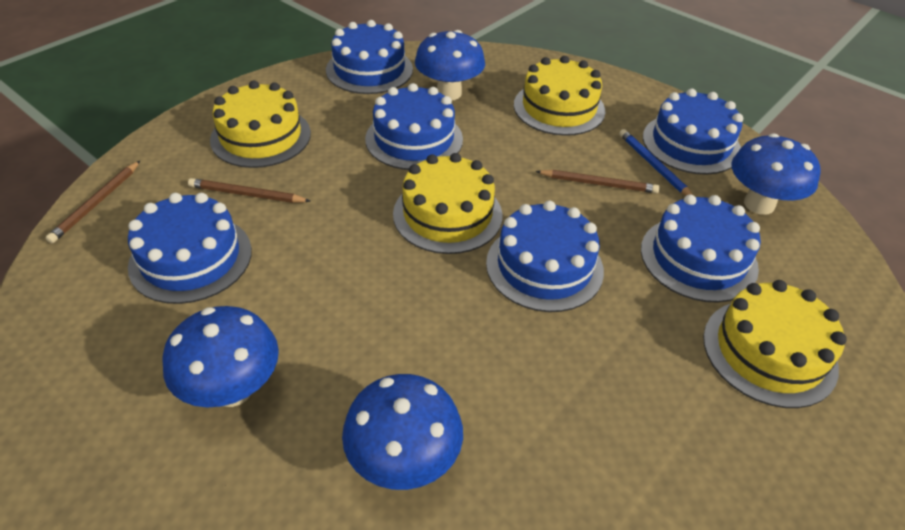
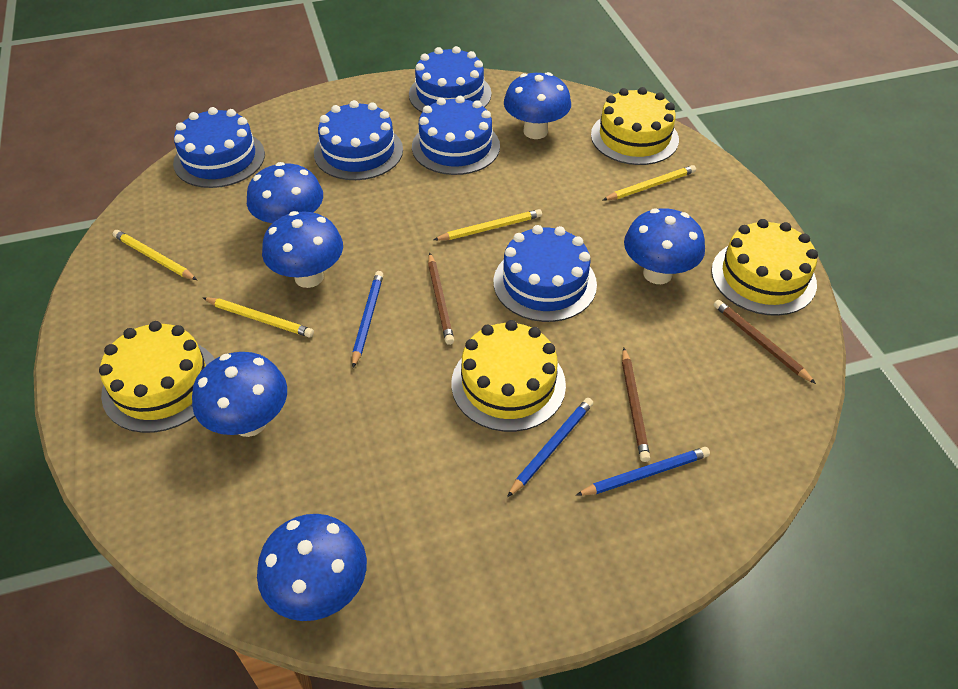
blue cake: 6 -> 5
blue mushroom: 4 -> 6
blue pencil: 1 -> 3
yellow pencil: 0 -> 4

